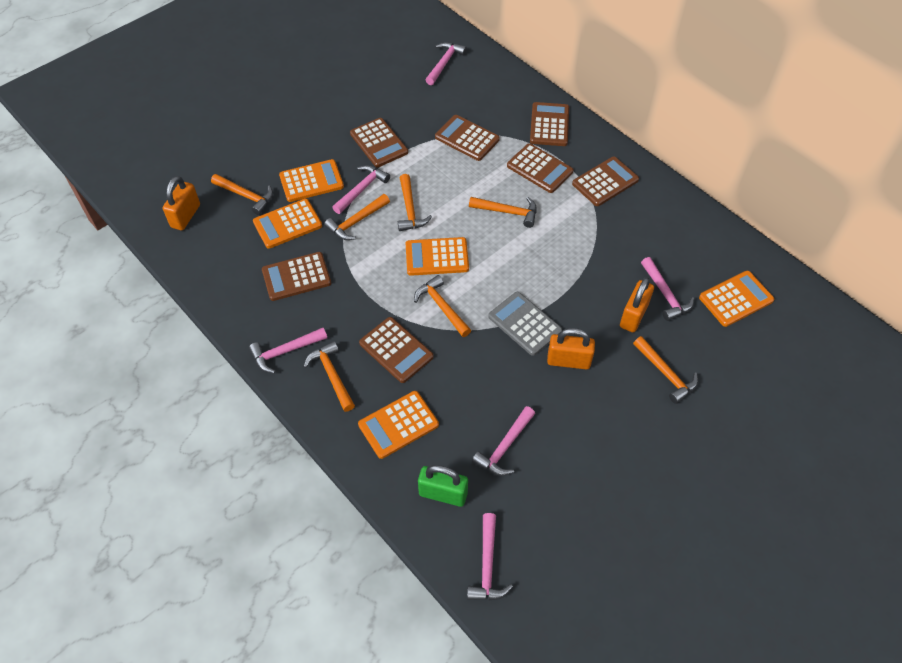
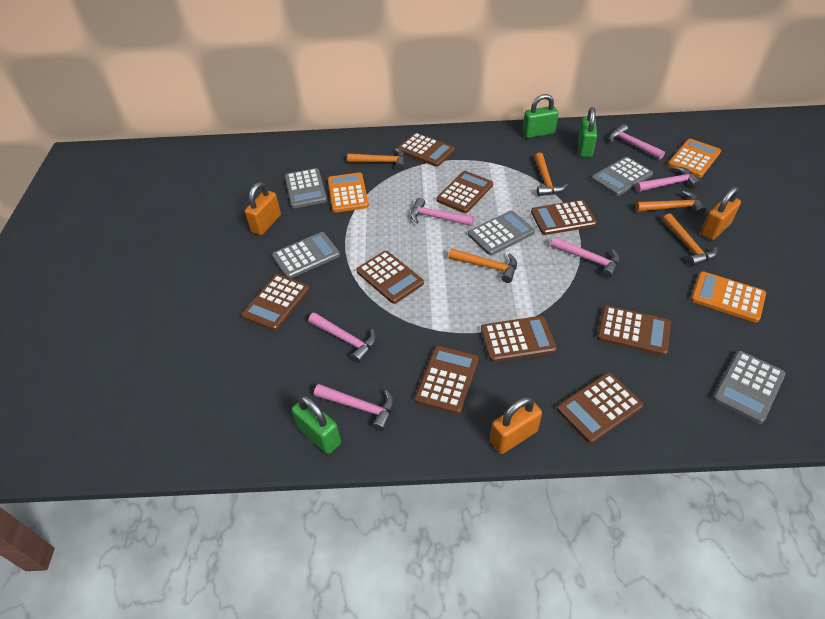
brown calculator: 7 -> 9
green padlock: 1 -> 3
grey calculator: 1 -> 5
orange calculator: 5 -> 3
orange hammer: 7 -> 5

